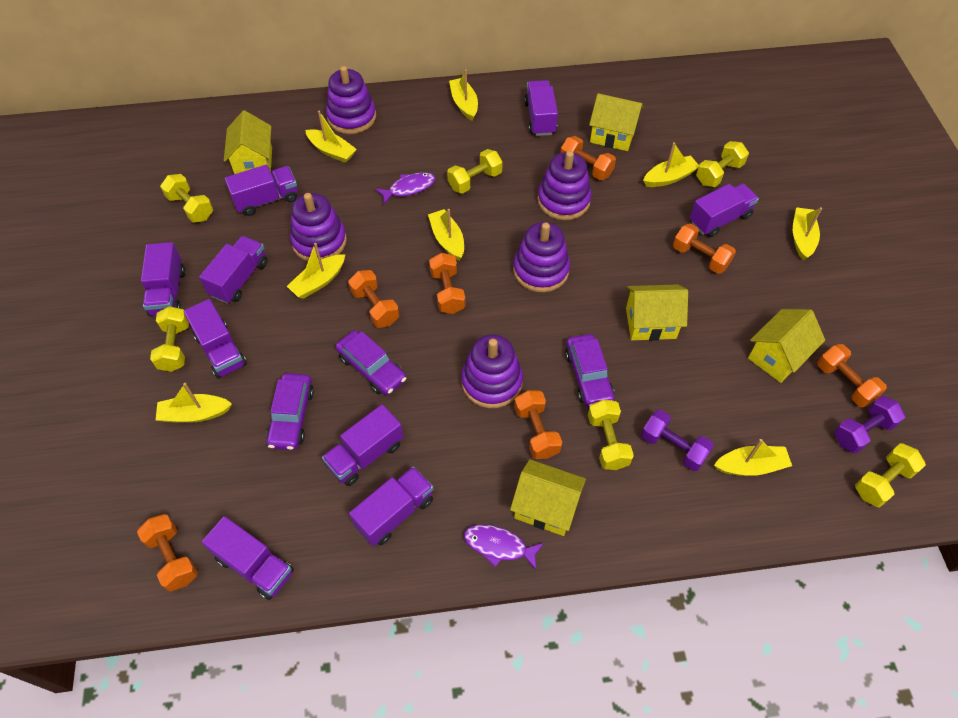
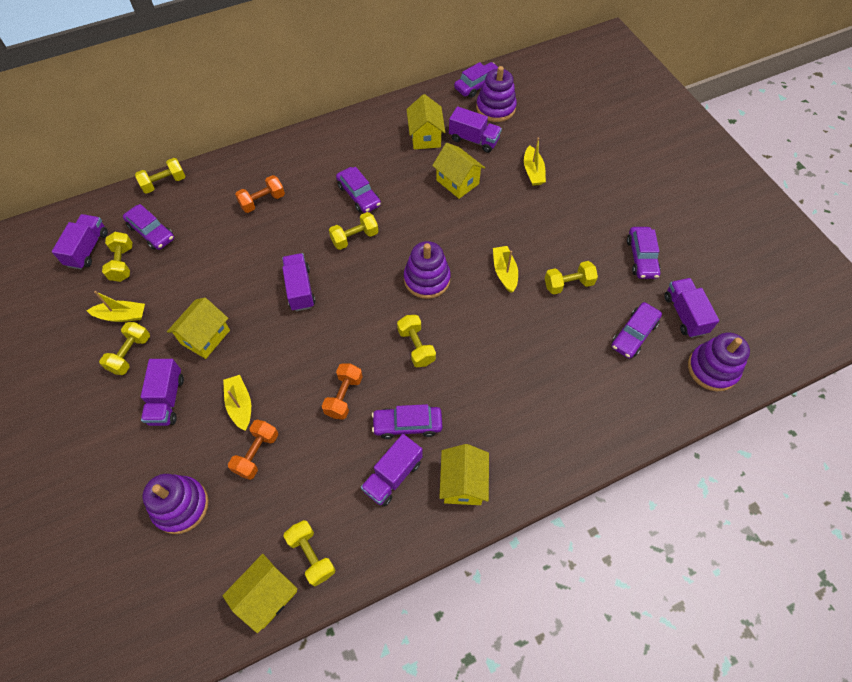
orange dumbbell: 7 -> 3
purple car: 3 -> 6
purple dumbbell: 2 -> 0
purple fish: 2 -> 0
purple stacking toy: 5 -> 4
purple truck: 9 -> 6
yellow boat: 8 -> 4
yellow dumbbell: 6 -> 7

